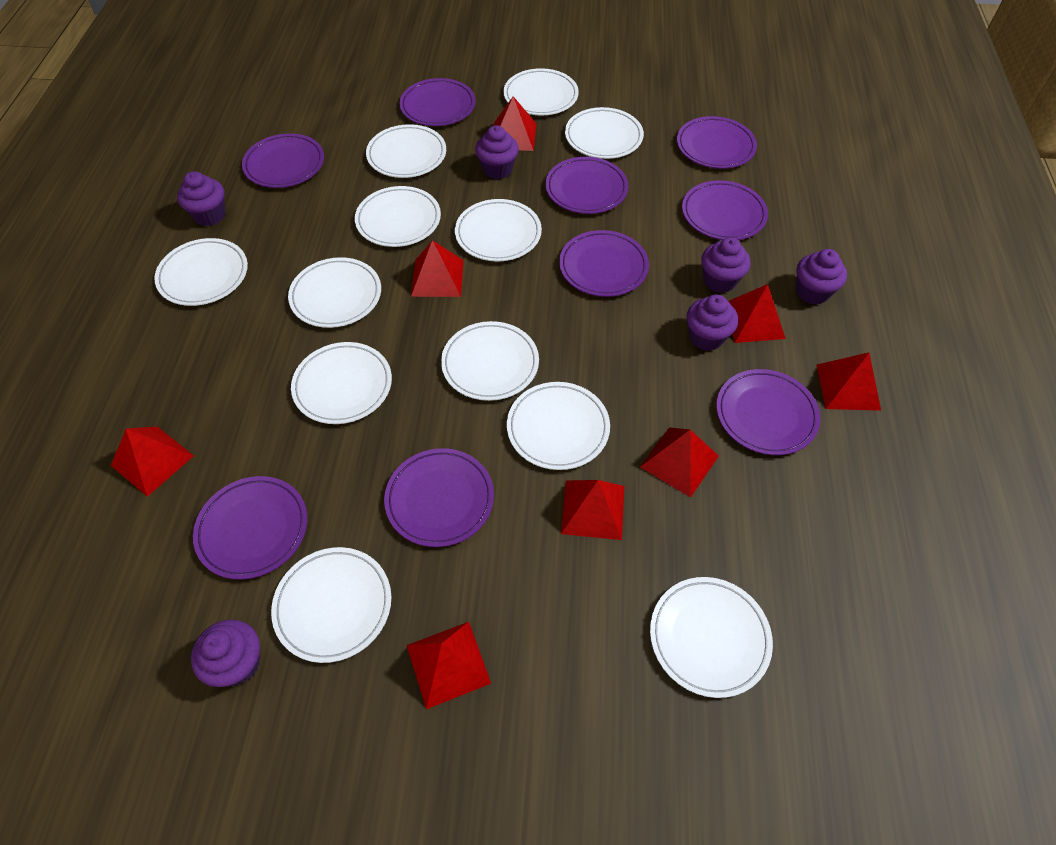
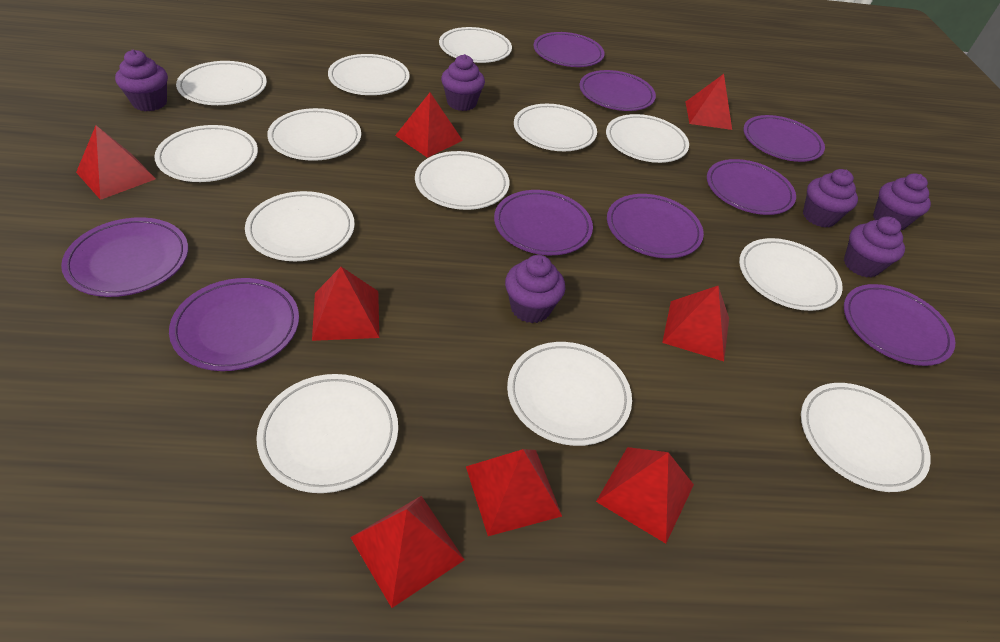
white plate: 12 -> 13

